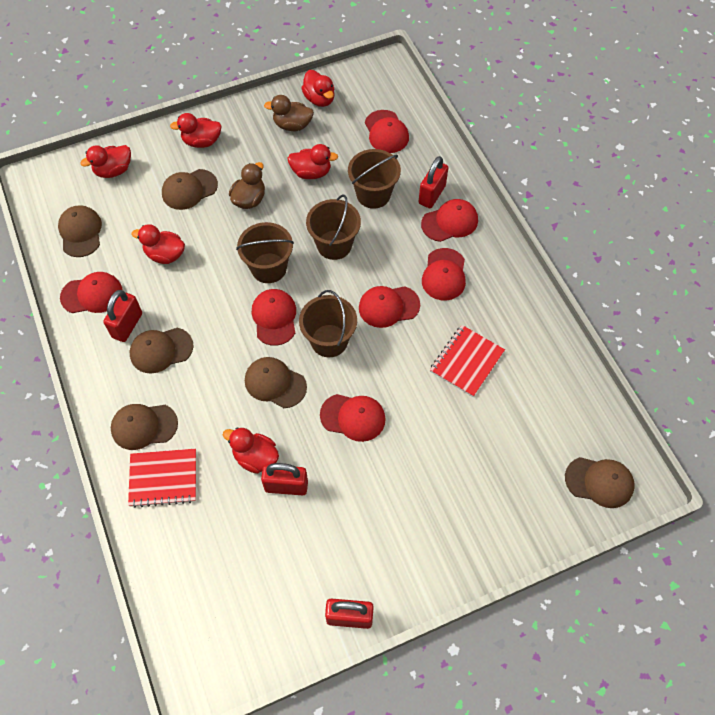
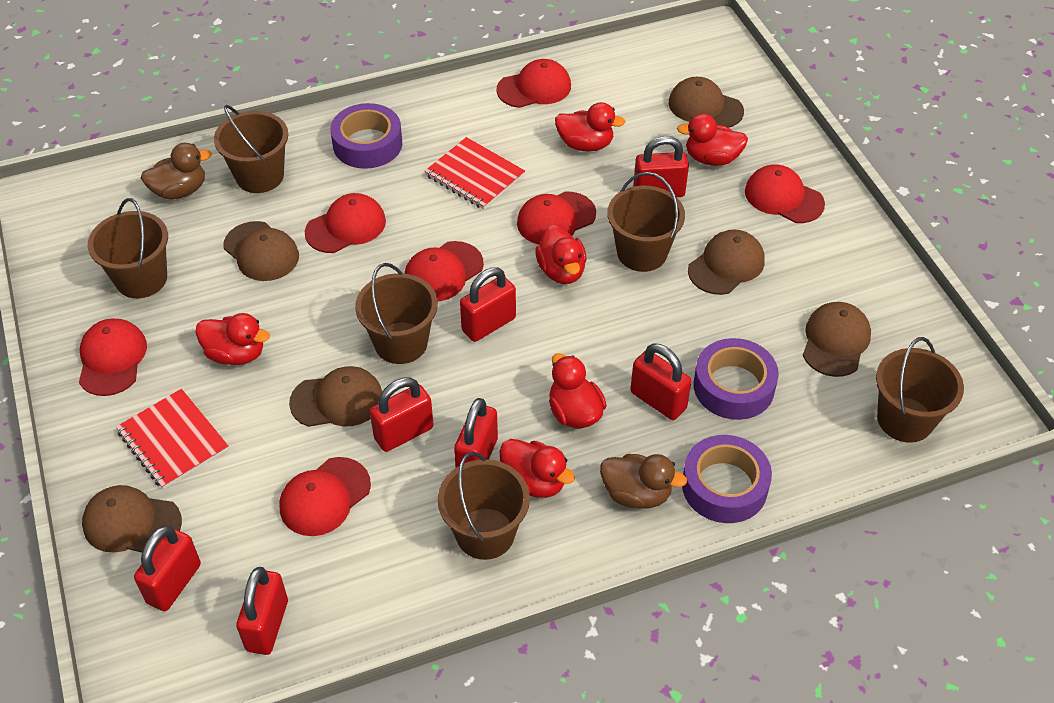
brown bucket: 4 -> 6
purple tape: 0 -> 3
red padlock: 4 -> 7

